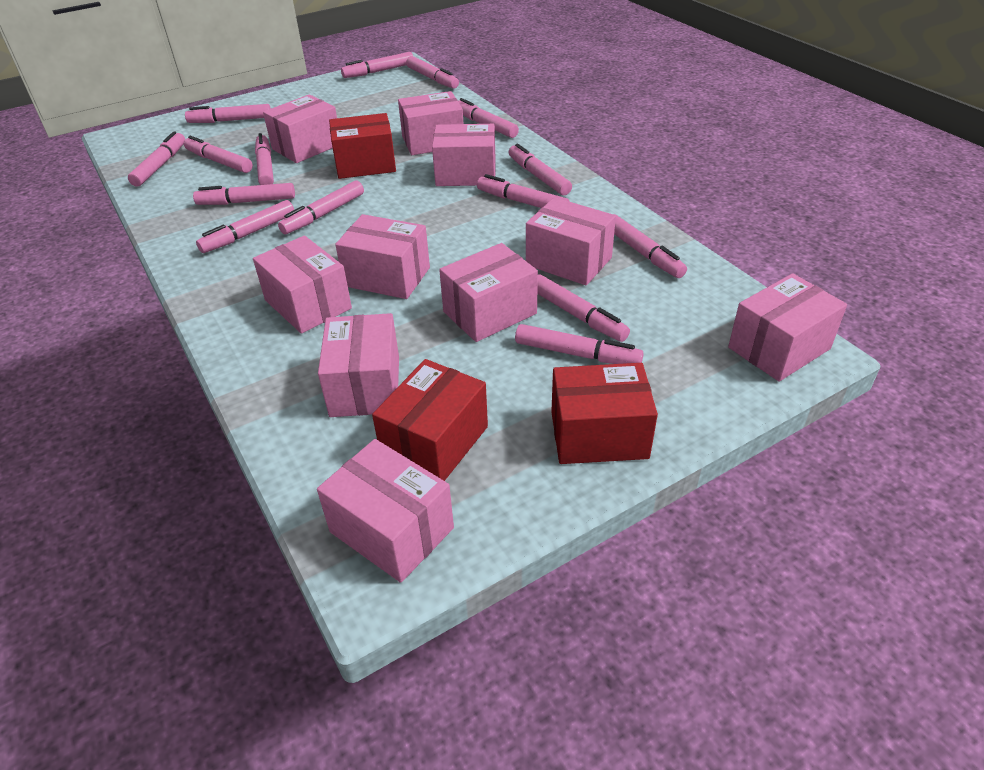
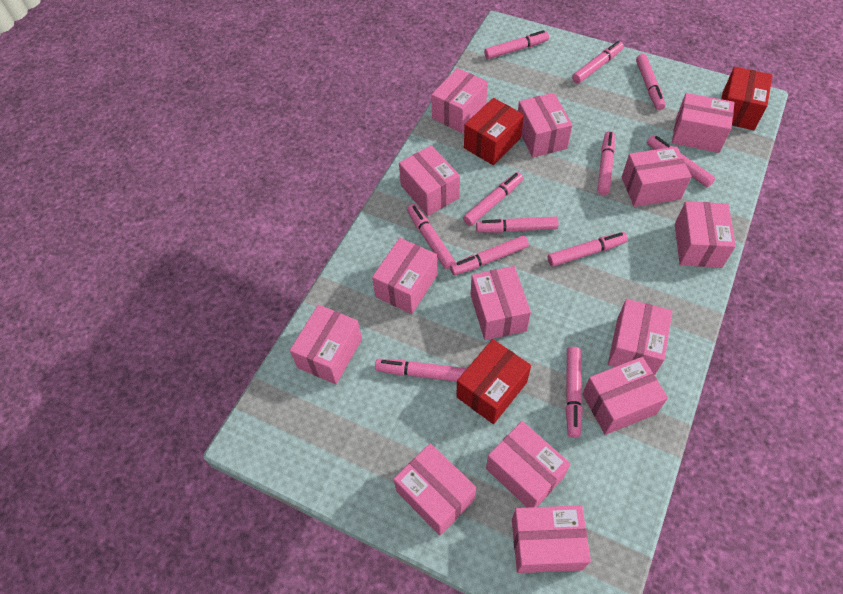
pink box: 10 -> 14
pink marker: 15 -> 12

